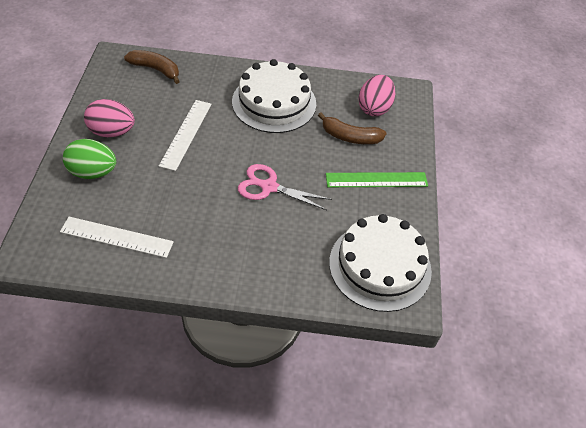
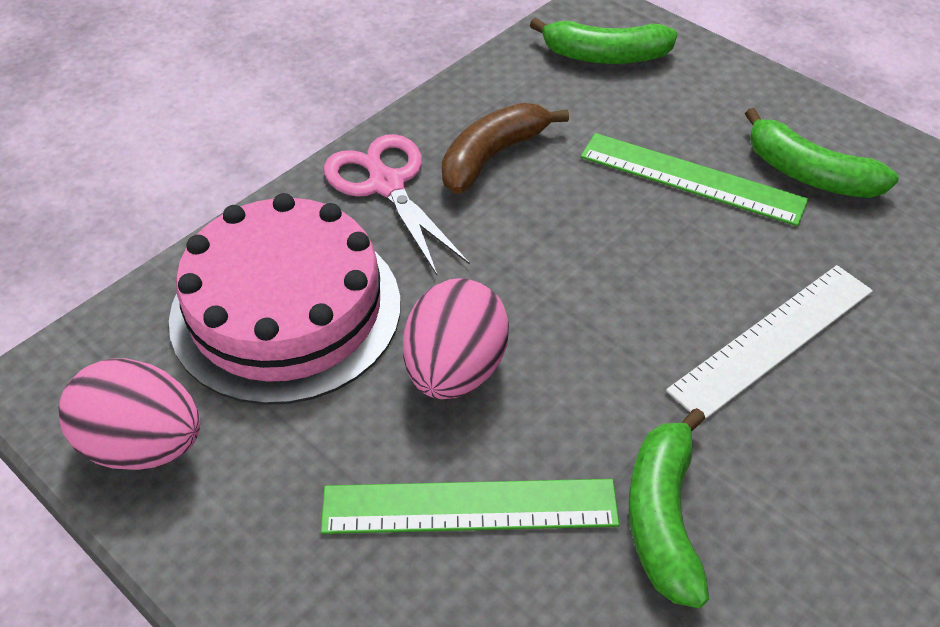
brown banana: 2 -> 1
green banana: 0 -> 3
green egg: 1 -> 0
green ruler: 1 -> 2
pink cake: 0 -> 1
white cake: 2 -> 0
white ruler: 2 -> 1

